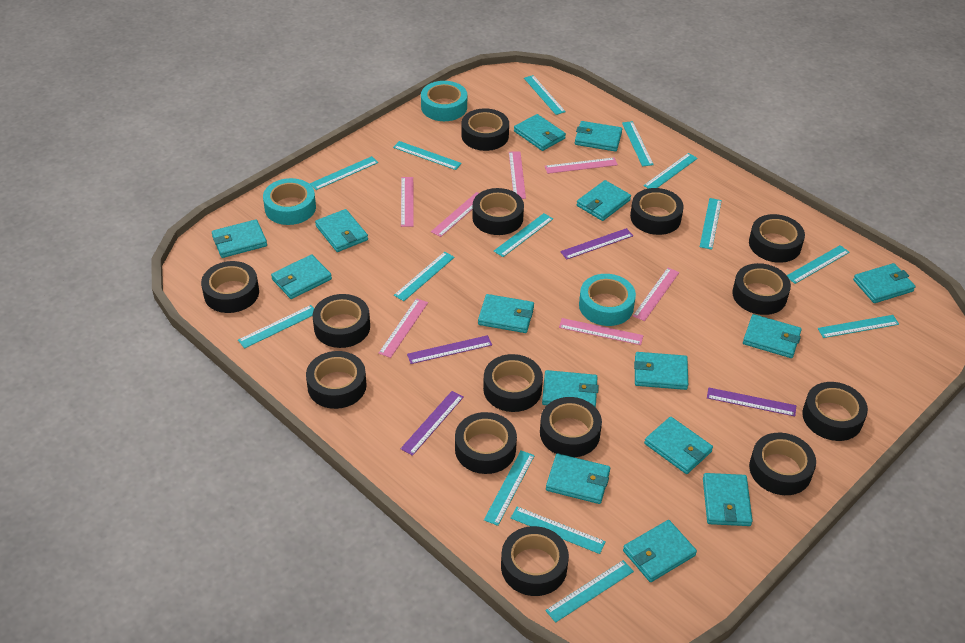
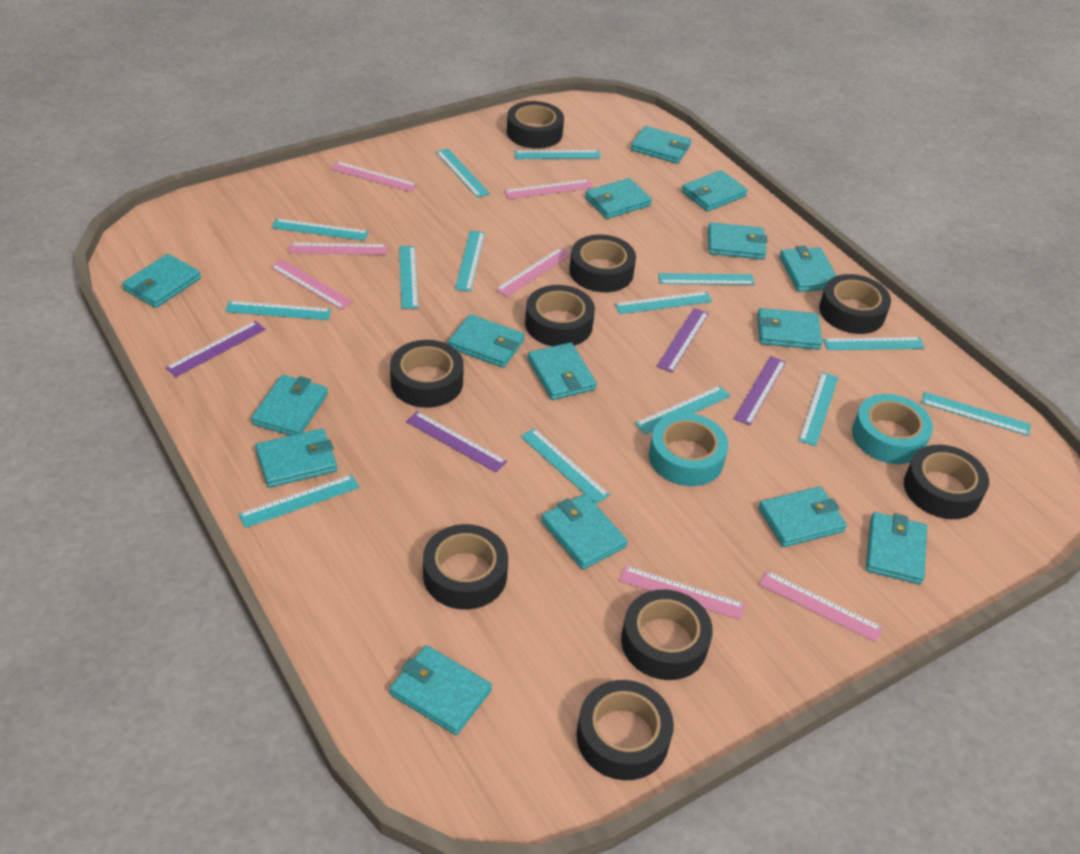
black tape: 14 -> 9
turquoise tape: 3 -> 2

